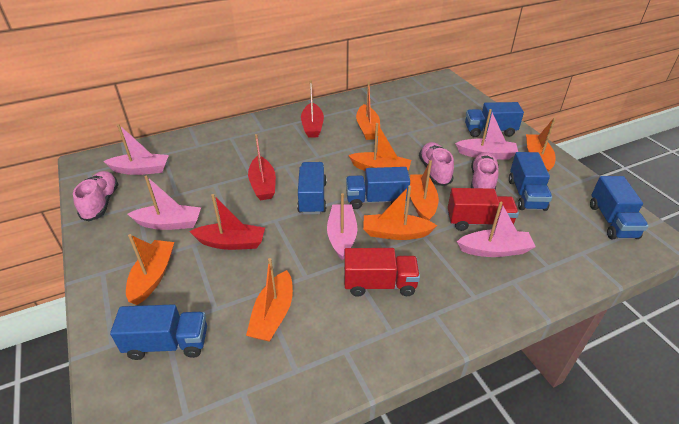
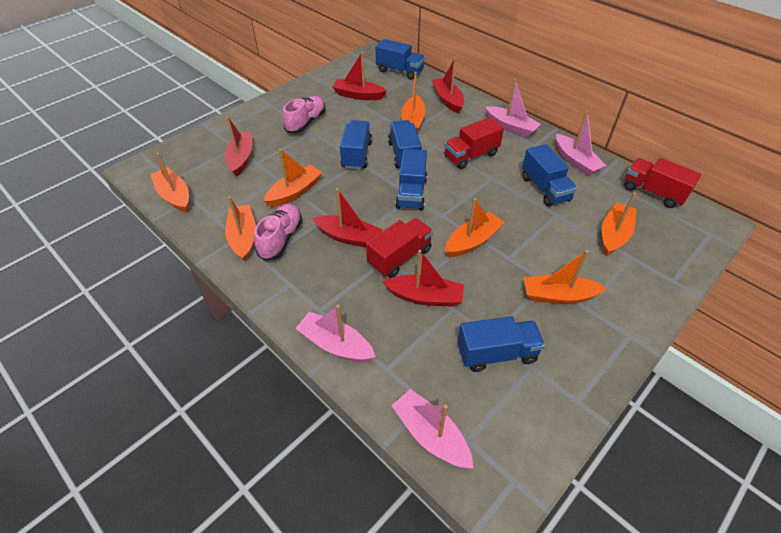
pink boat: 5 -> 4
pink shoe: 3 -> 2
red boat: 3 -> 5
red truck: 2 -> 3

